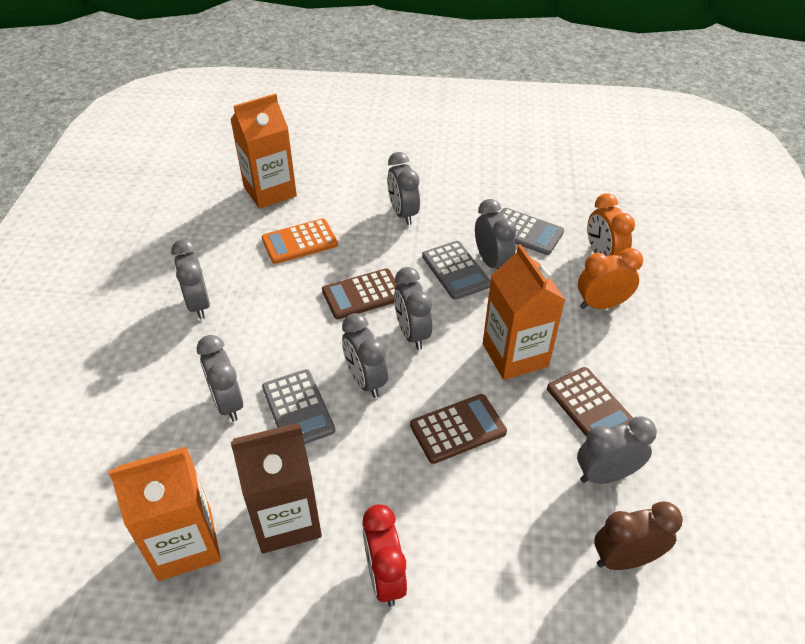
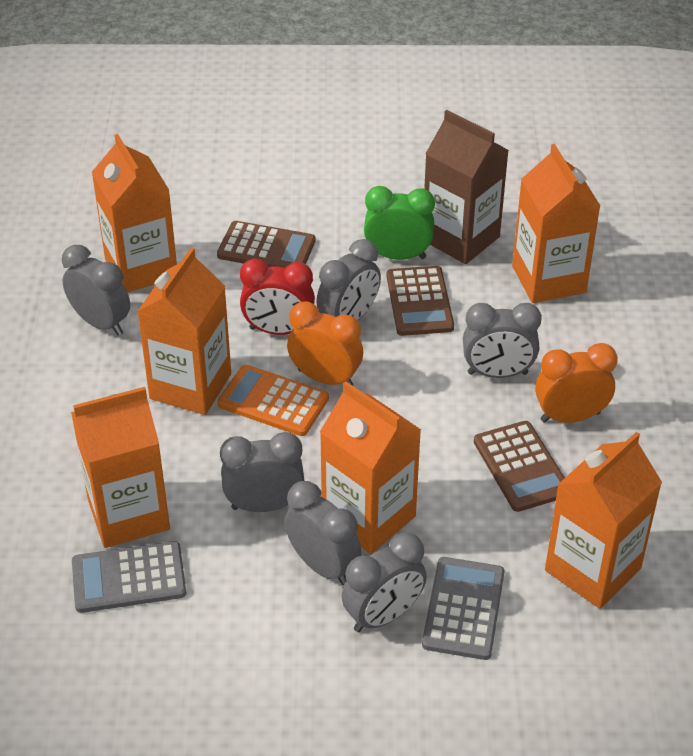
brown clock: 1 -> 0
green clock: 0 -> 1
grey calculator: 3 -> 2
grey clock: 7 -> 6
orange carton: 3 -> 6

